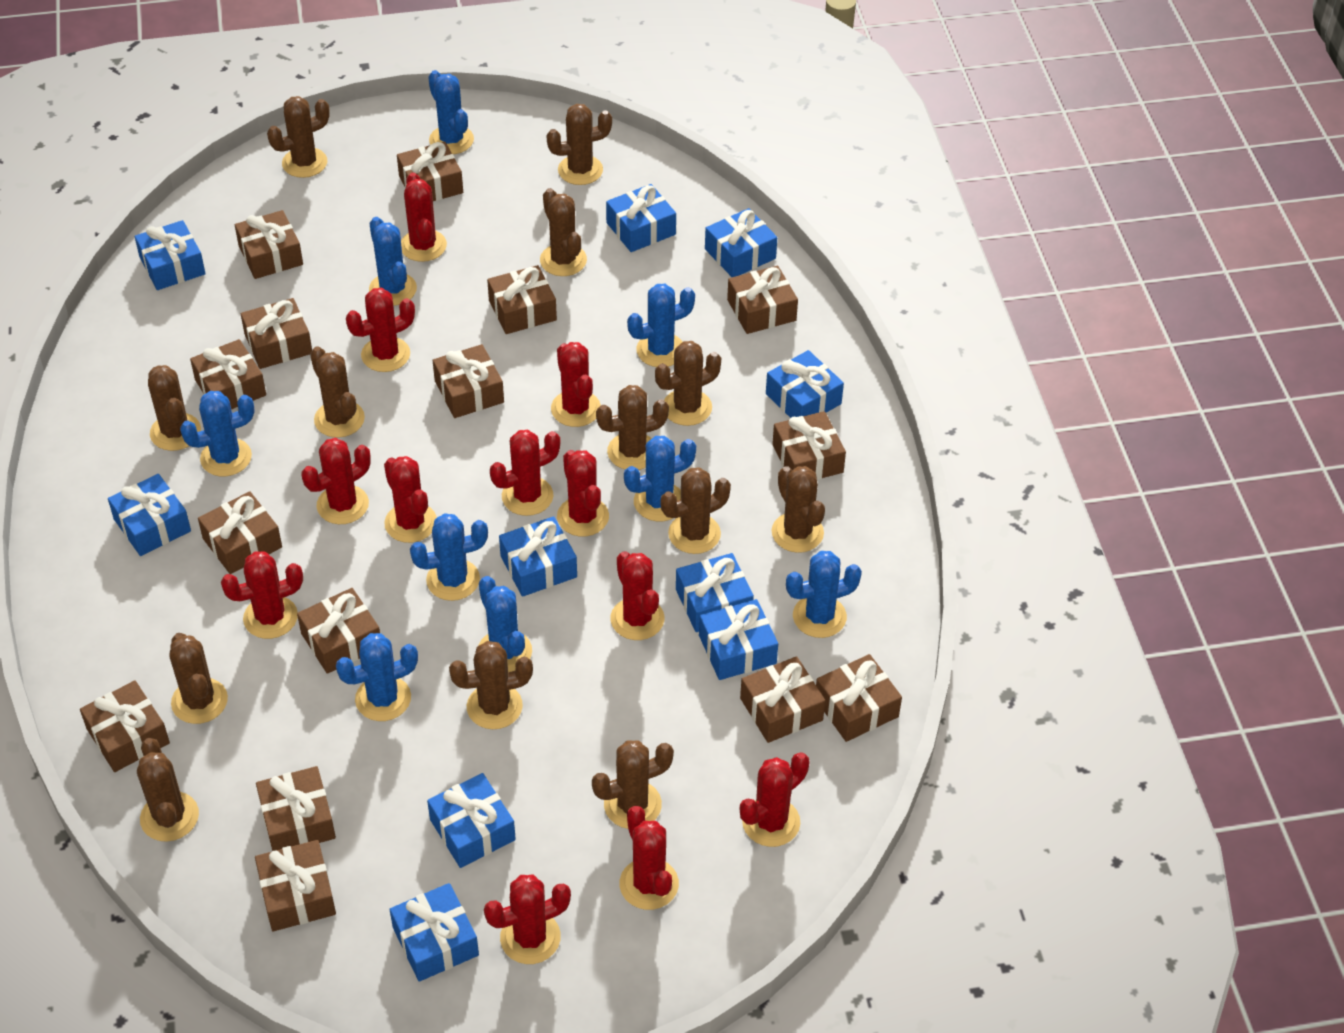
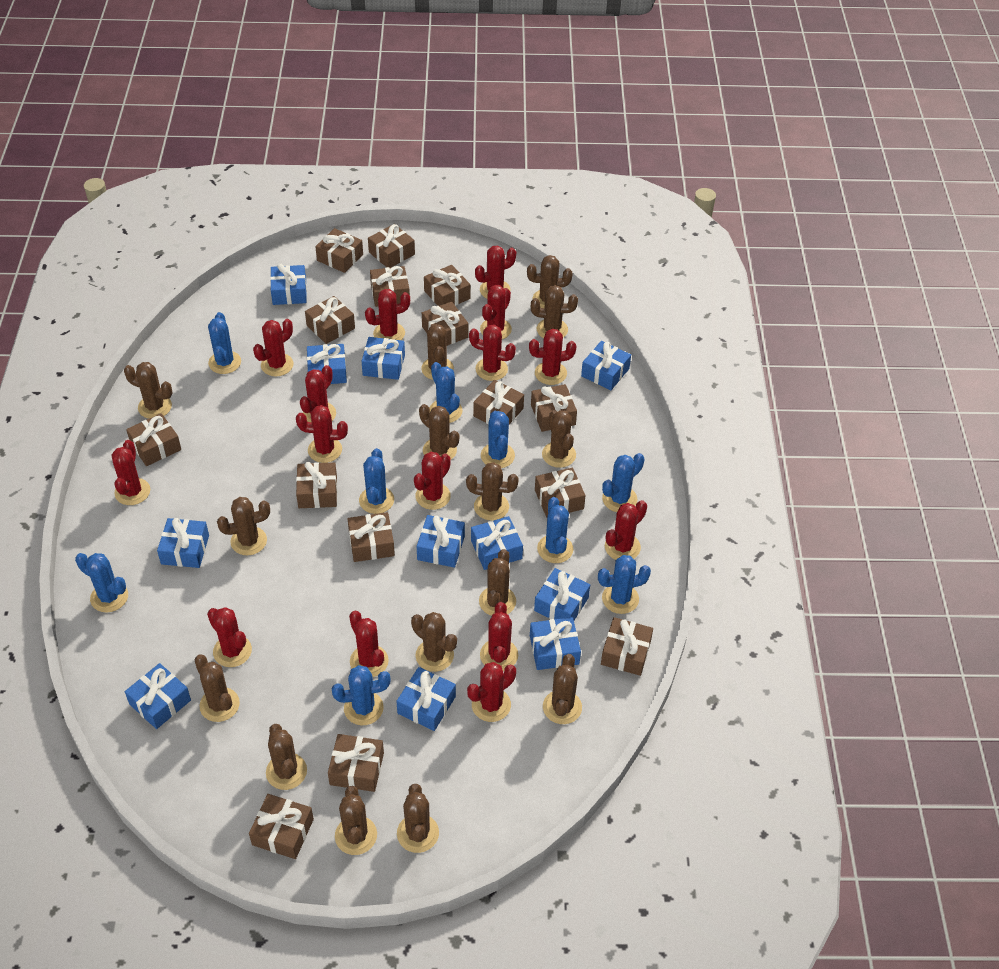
blue gift: 10 -> 11
brown cactus: 13 -> 15
red cactus: 12 -> 15

